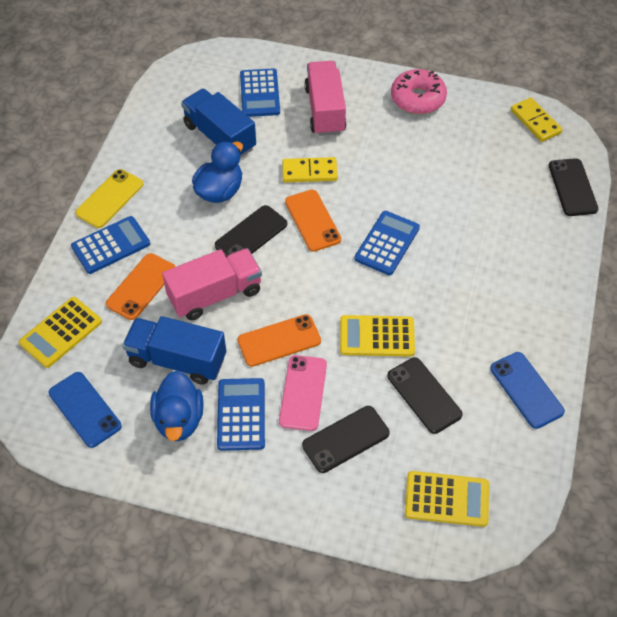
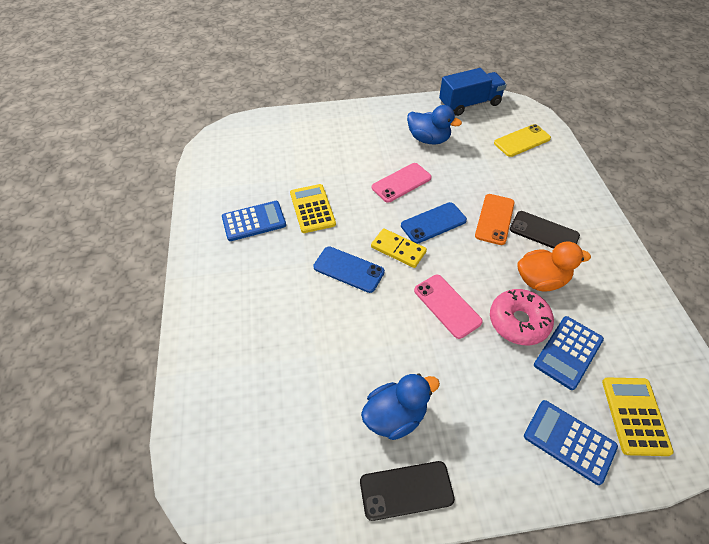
black phone: 4 -> 2
blue calculator: 4 -> 3
blue truck: 2 -> 1
orange duck: 0 -> 1
orange phone: 3 -> 1
pink phone: 1 -> 2
pink truck: 2 -> 0
yellow calculator: 3 -> 2
yellow domino: 2 -> 1

